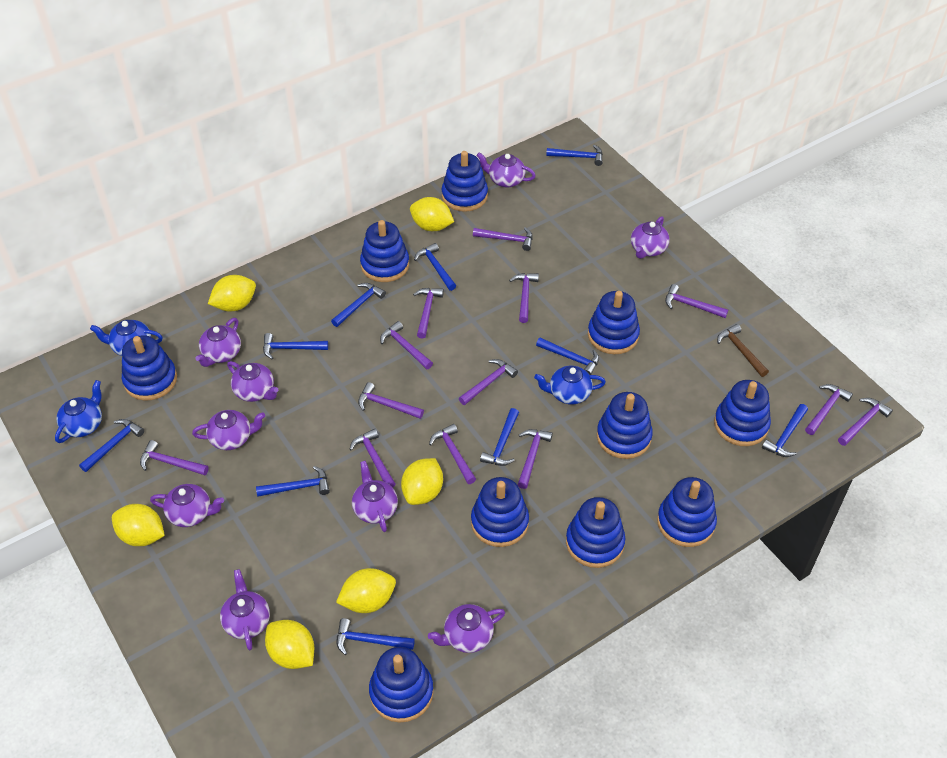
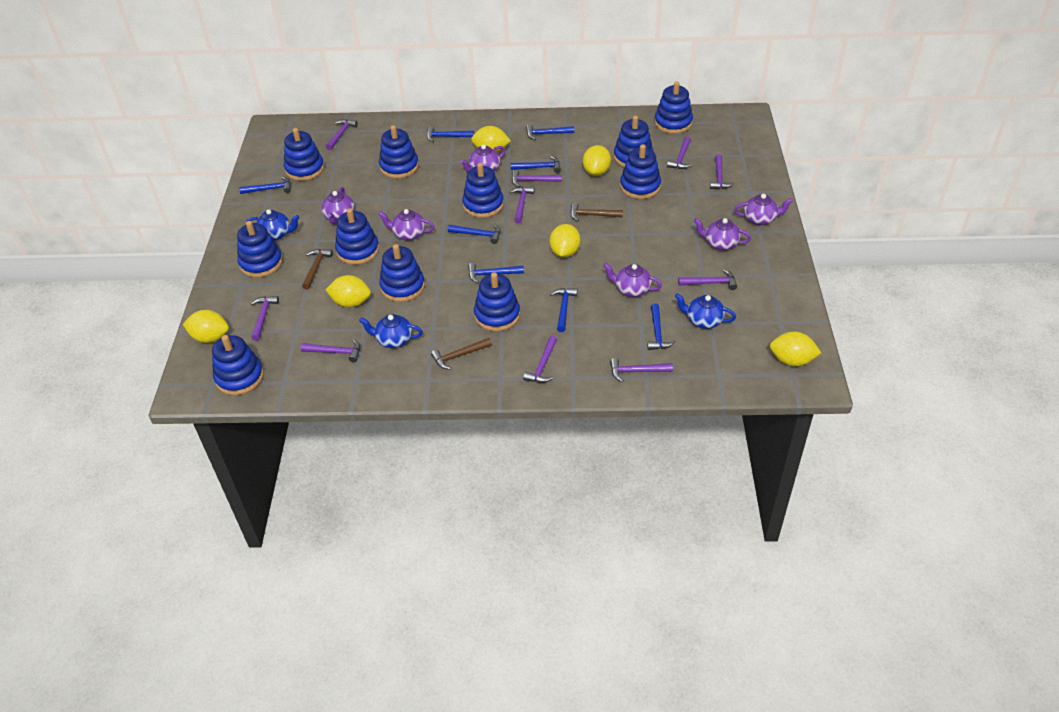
blue hammer: 10 -> 8
blue stacking toy: 10 -> 11
brown hammer: 1 -> 3
purple hammer: 13 -> 10
purple teapot: 9 -> 6

